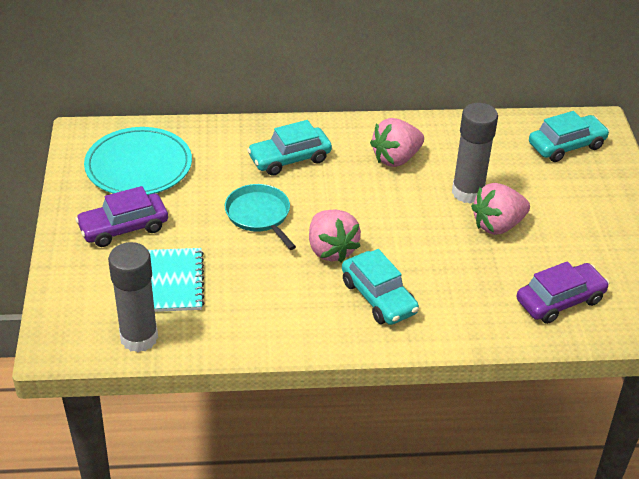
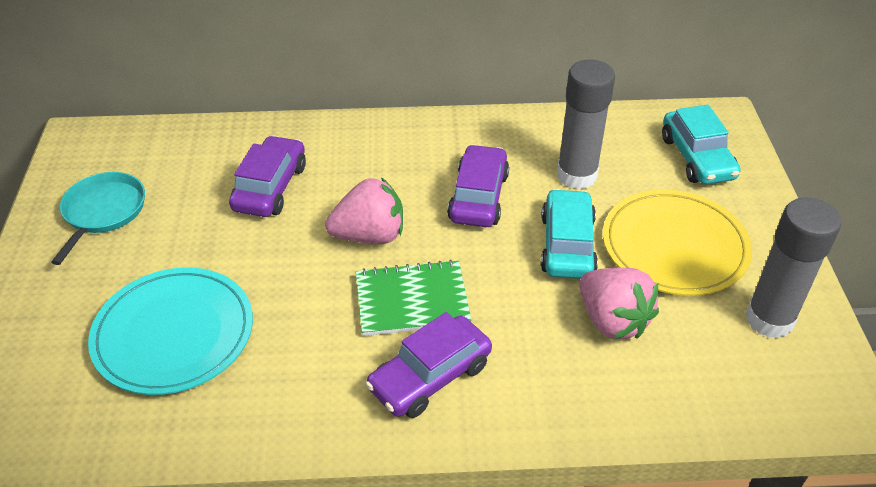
green notebook: 0 -> 1
pink strawberry: 3 -> 2
purple car: 2 -> 3
turquoise car: 3 -> 2
turquoise notebook: 1 -> 0
yellow plate: 0 -> 1

